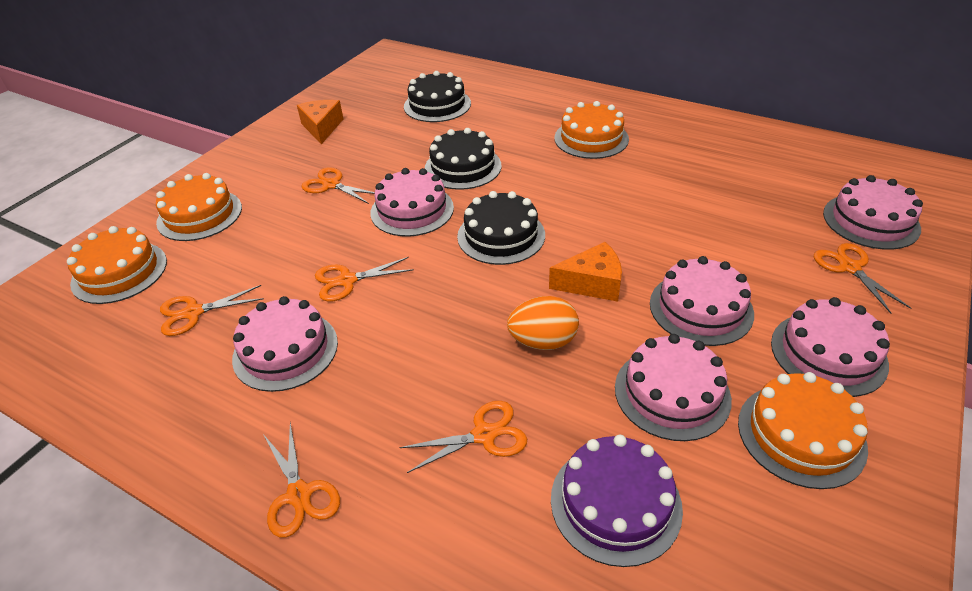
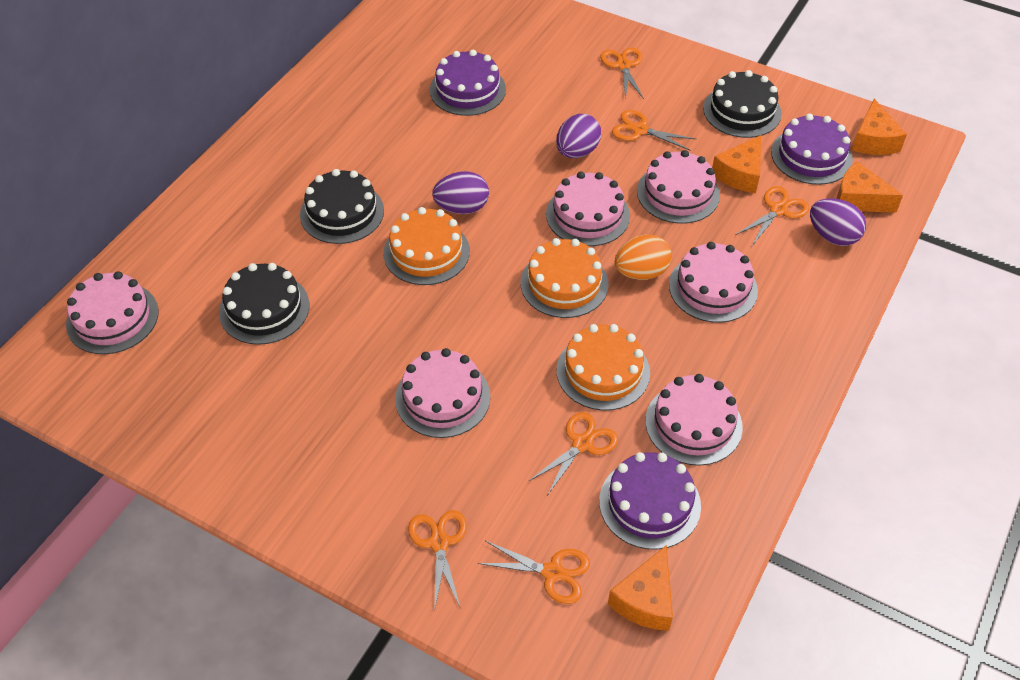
orange cake: 4 -> 3
orange cheese: 2 -> 4
purple cake: 1 -> 3
purple egg: 0 -> 3

